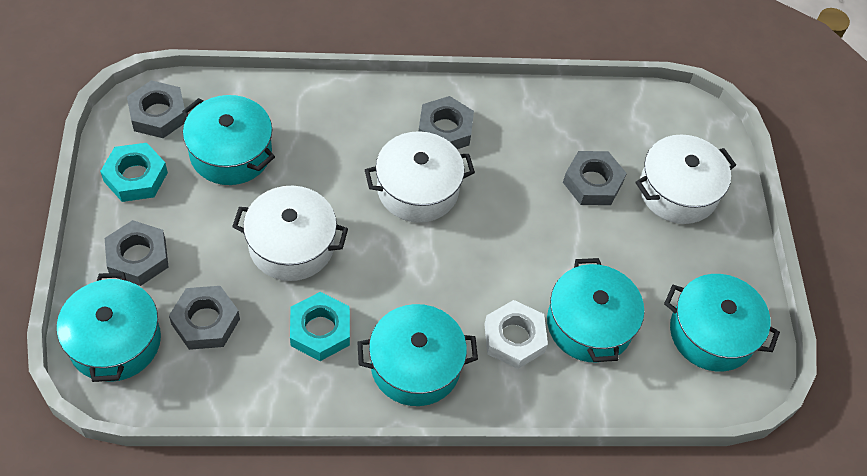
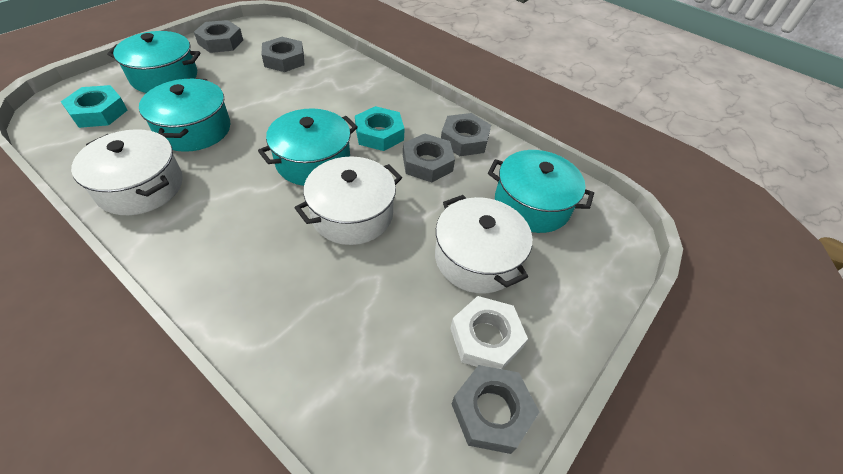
turquoise pot: 5 -> 4

